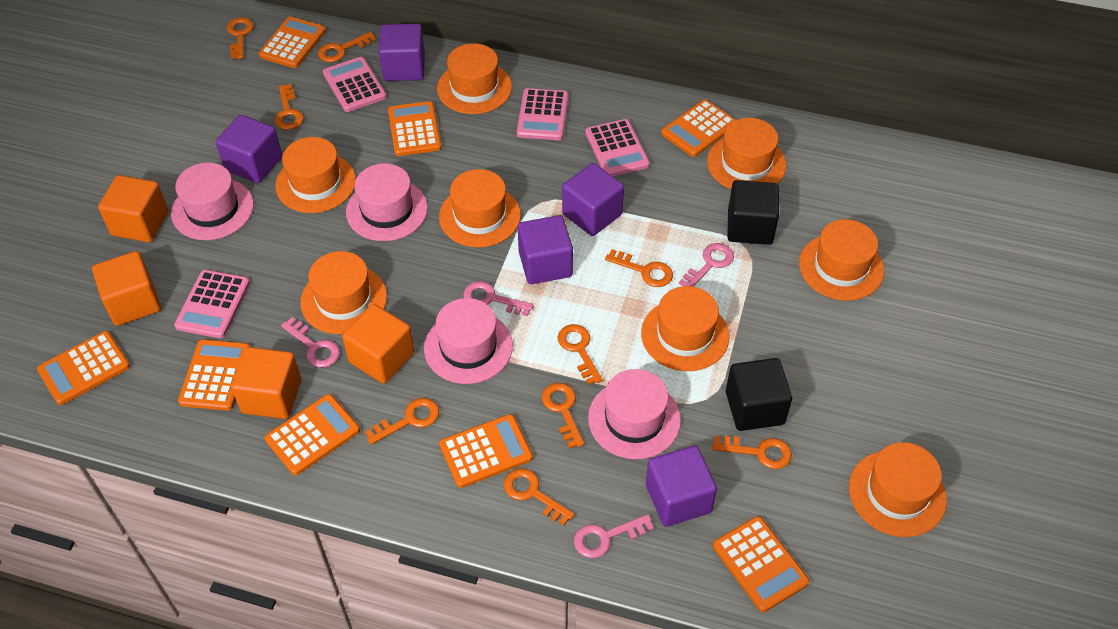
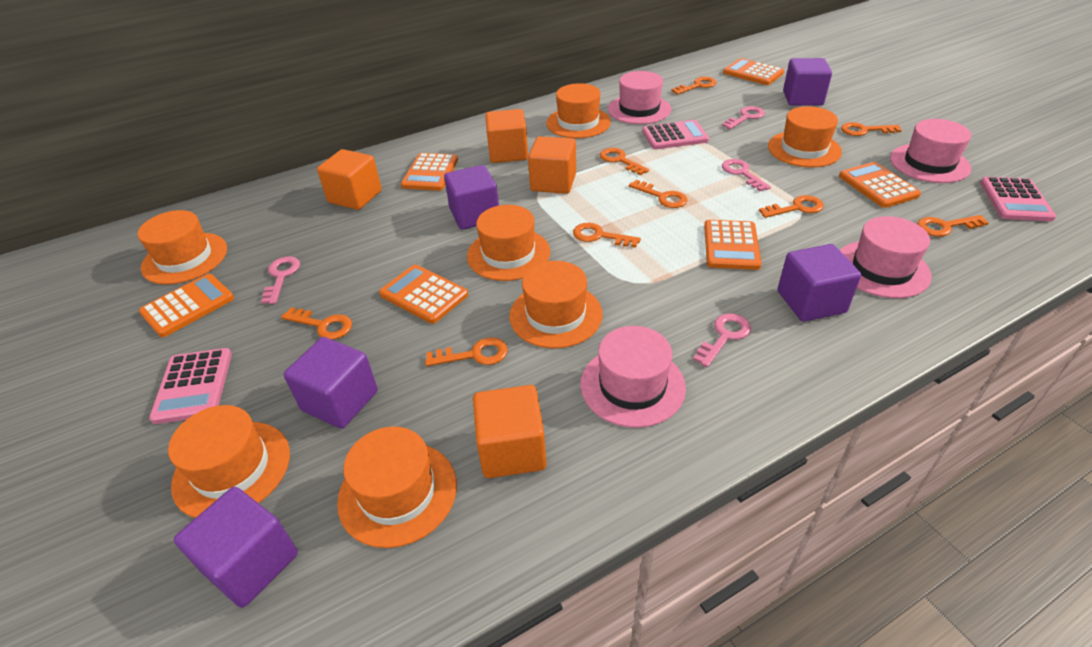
black cube: 2 -> 0
orange calculator: 8 -> 6
orange hat: 8 -> 7
pink calculator: 4 -> 3

